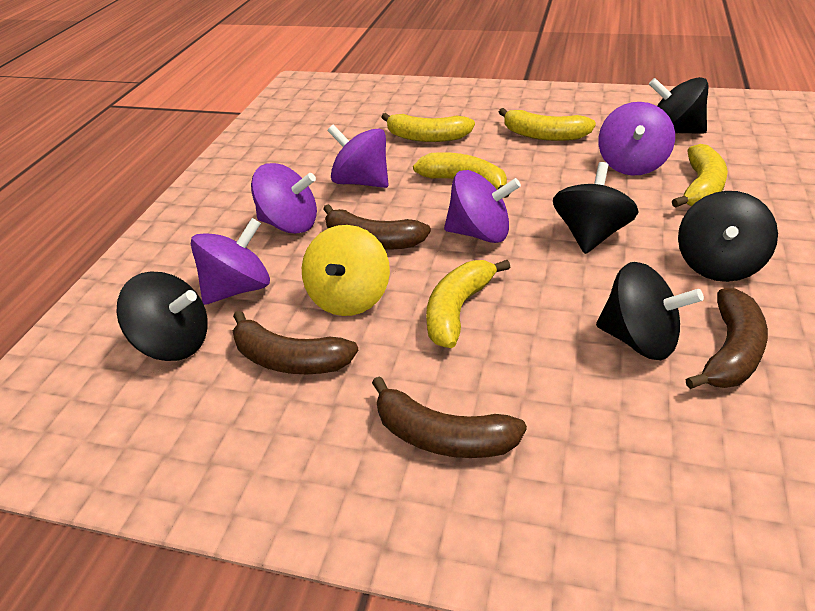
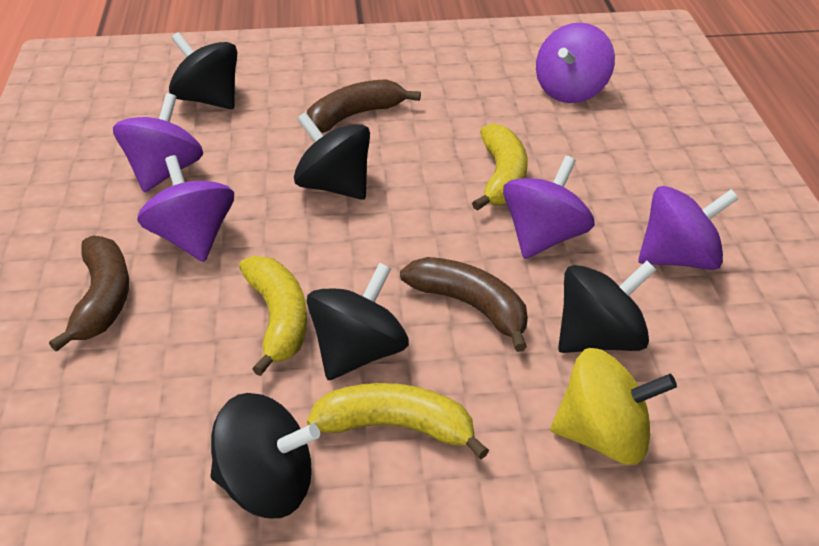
brown banana: 4 -> 3
yellow banana: 5 -> 3

